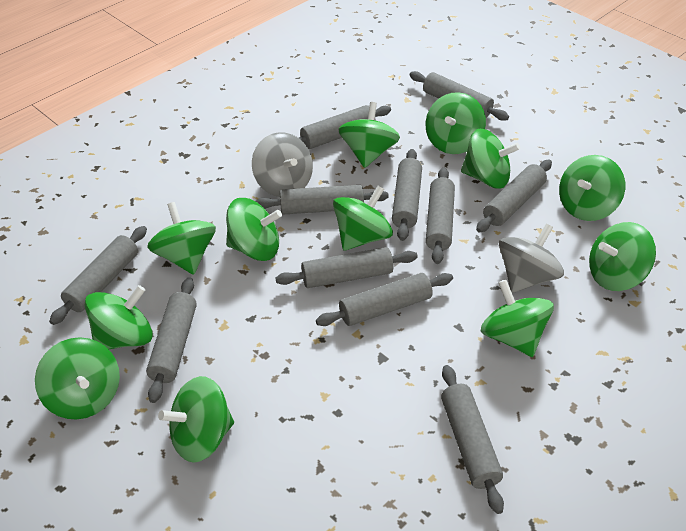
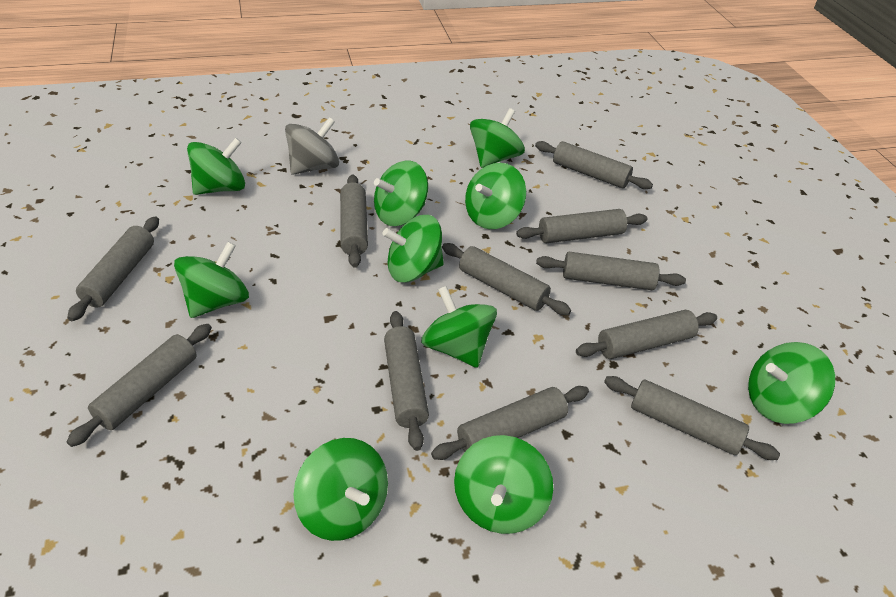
green spinning top: 12 -> 10
grey spinning top: 2 -> 1

